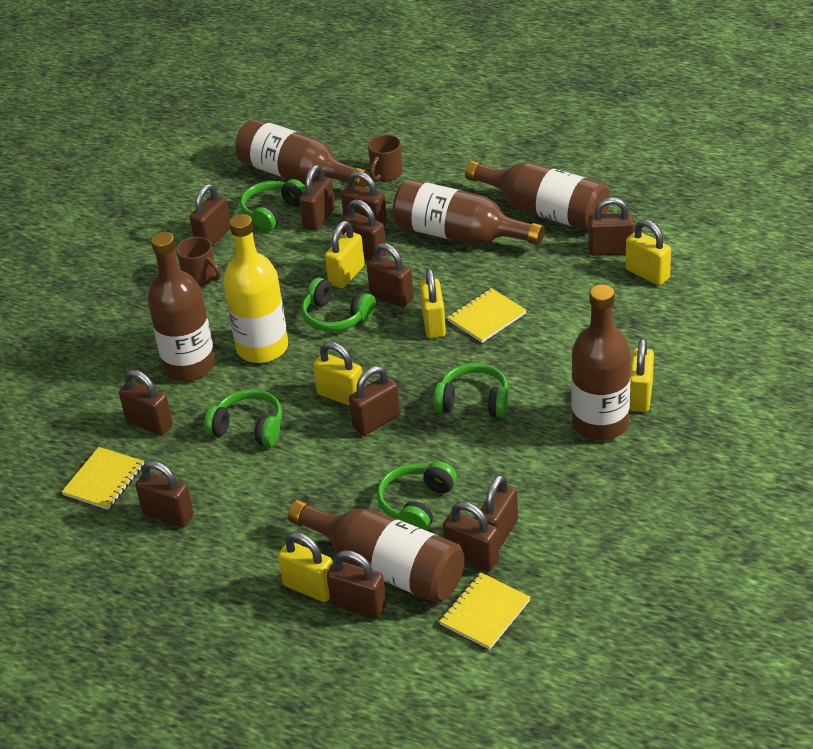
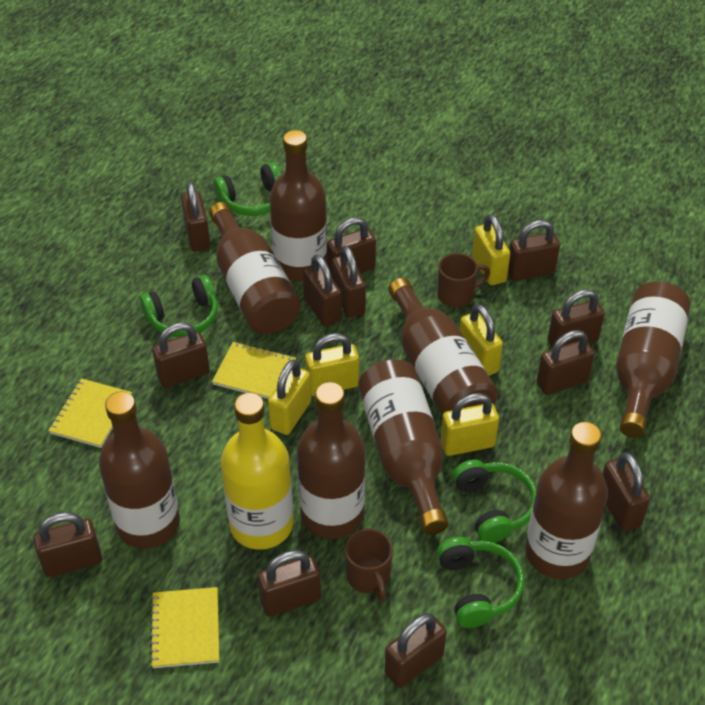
brown bottle: 6 -> 8
green headphones: 5 -> 4
yellow padlock: 6 -> 5

